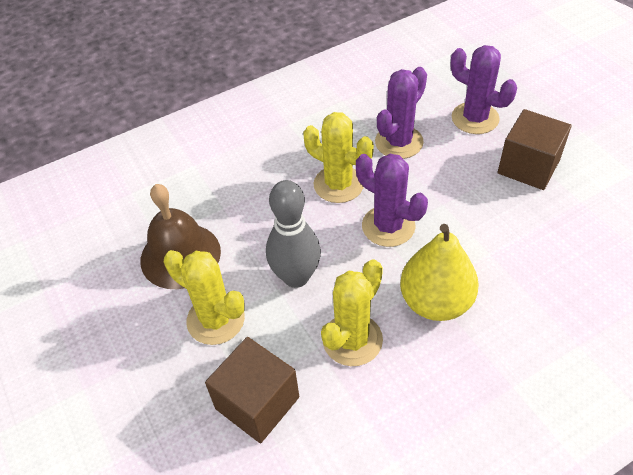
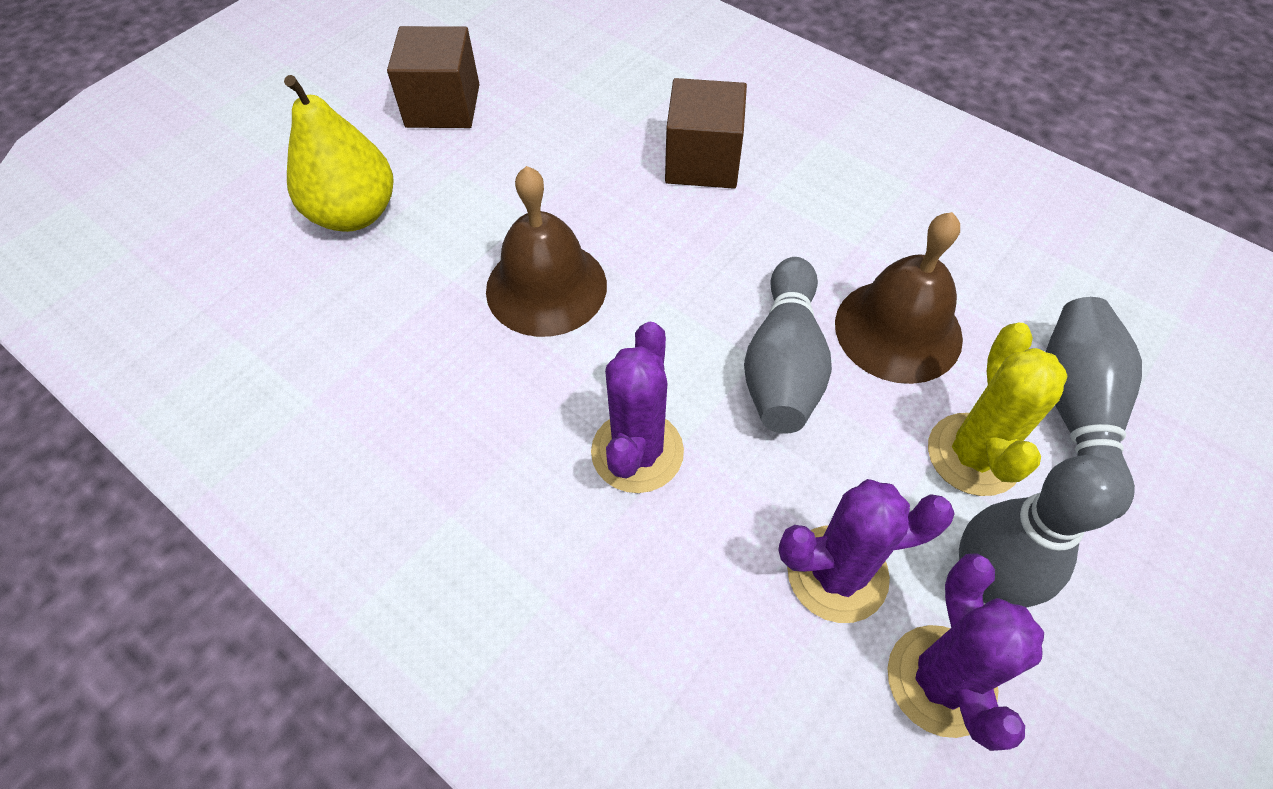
brown bell: 1 -> 2
grey bowling pin: 1 -> 3
yellow cactus: 3 -> 1

